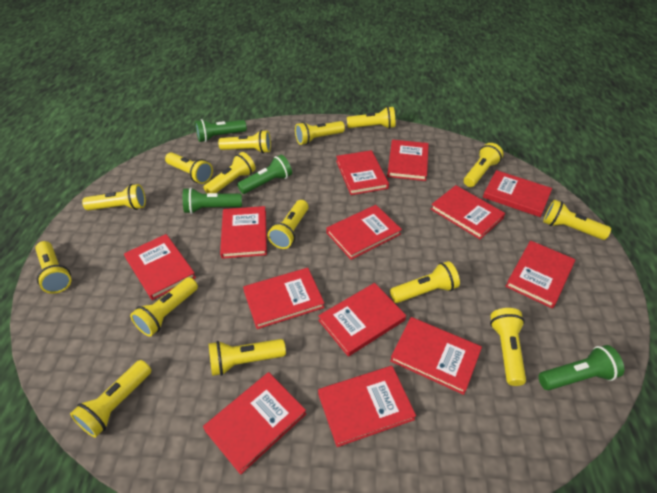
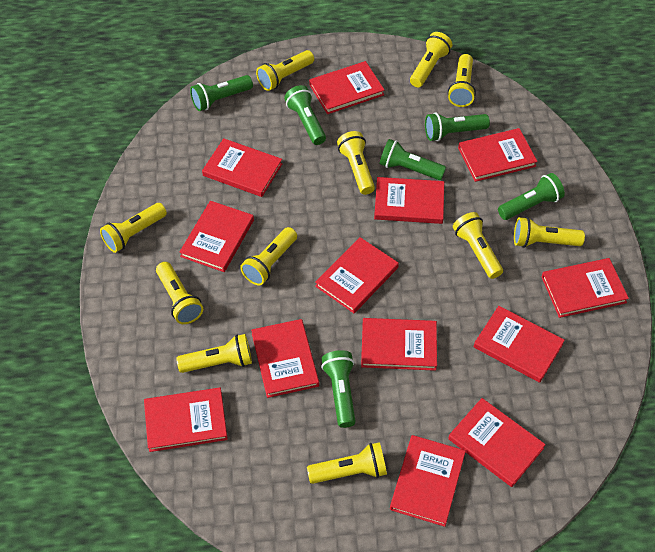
green flashlight: 4 -> 6
yellow flashlight: 15 -> 11

